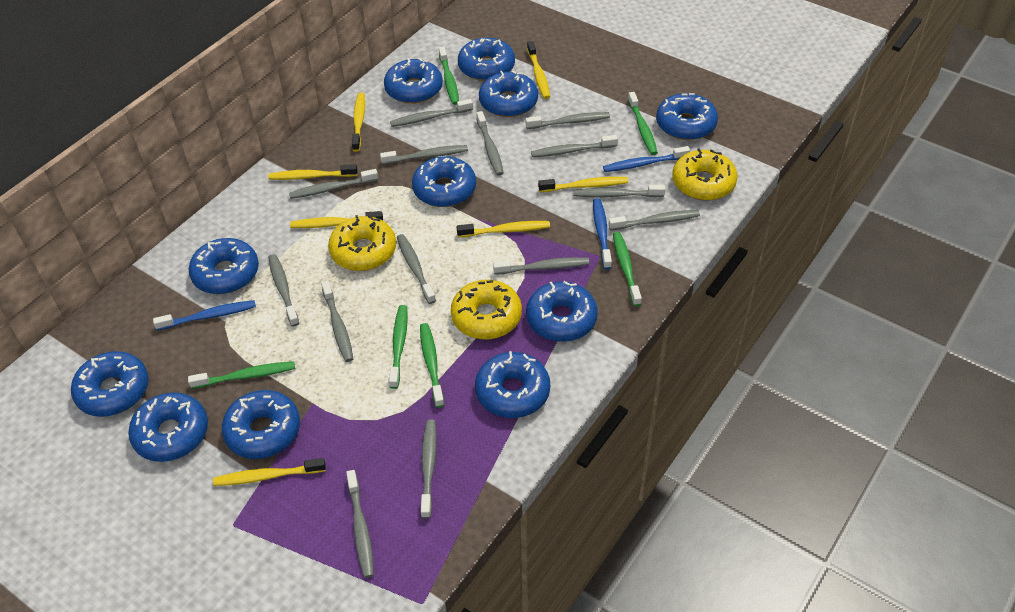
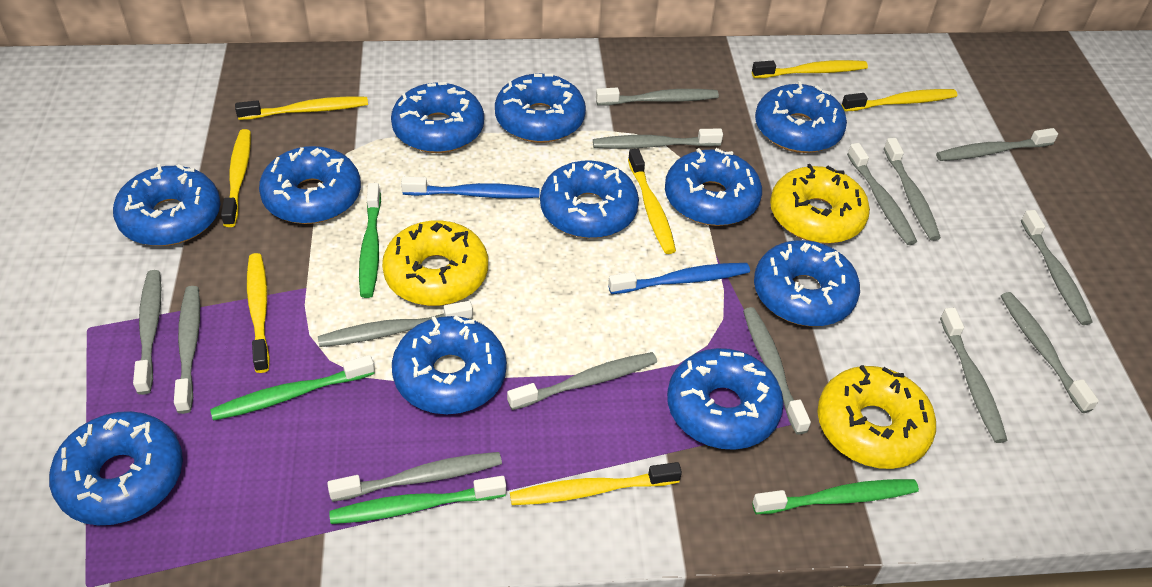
blue toothbrush: 3 -> 2
green toothbrush: 6 -> 4

